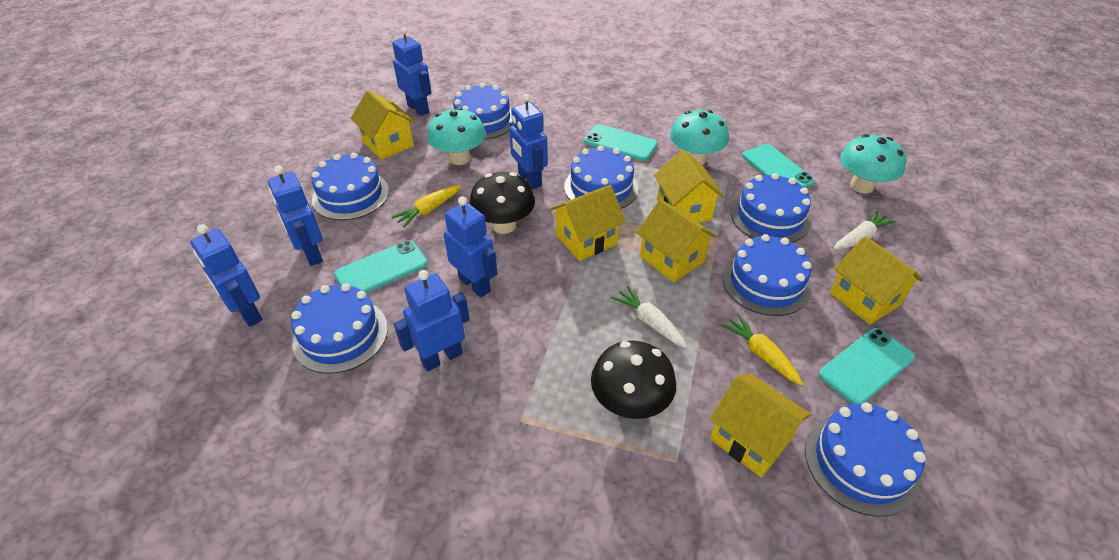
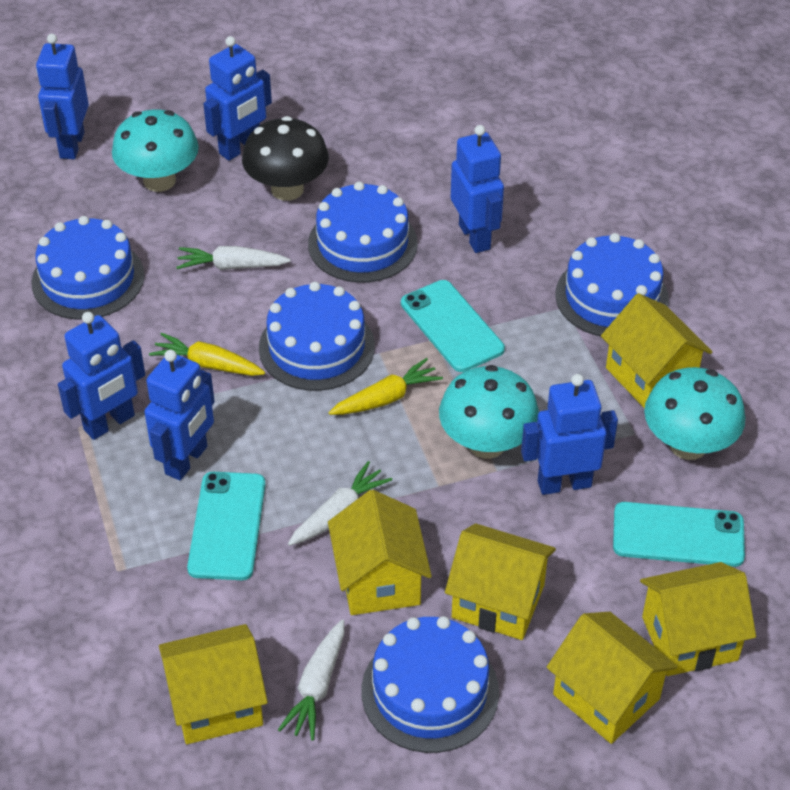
black mushroom: 2 -> 1
blue cake: 7 -> 5
turquoise phone: 4 -> 3
white carrot: 2 -> 3

